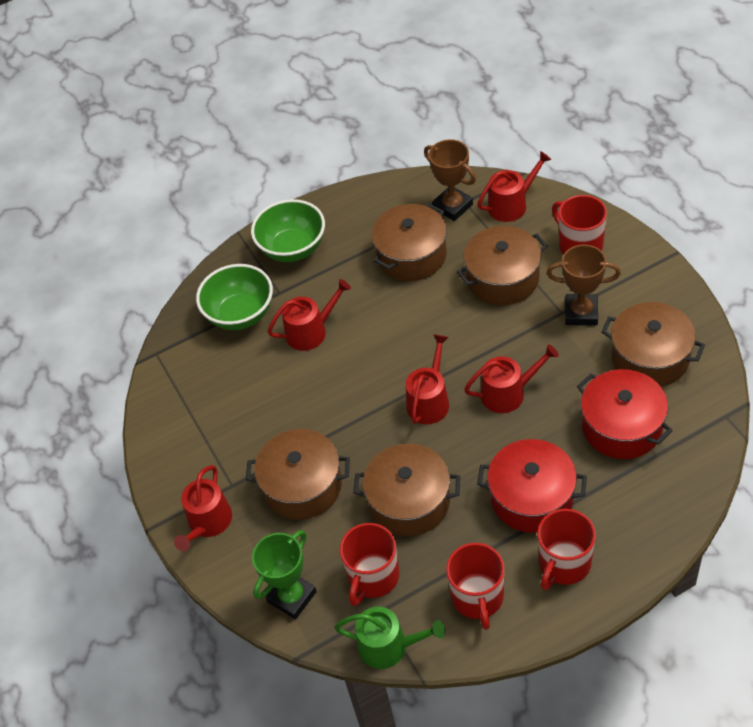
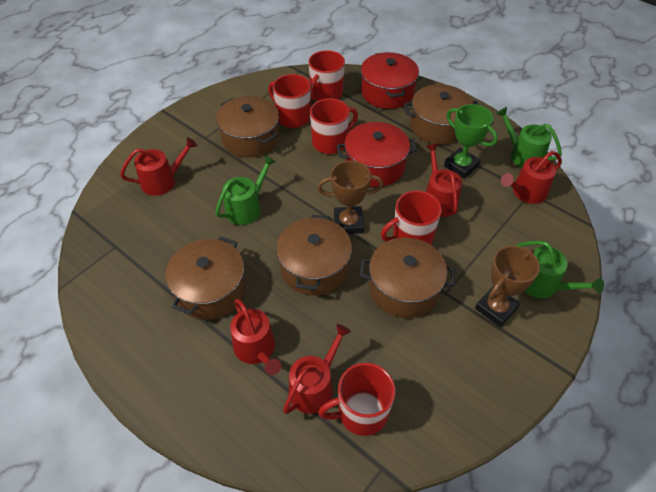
green bowl: 2 -> 0
green watering can: 1 -> 3
red mug: 4 -> 5

